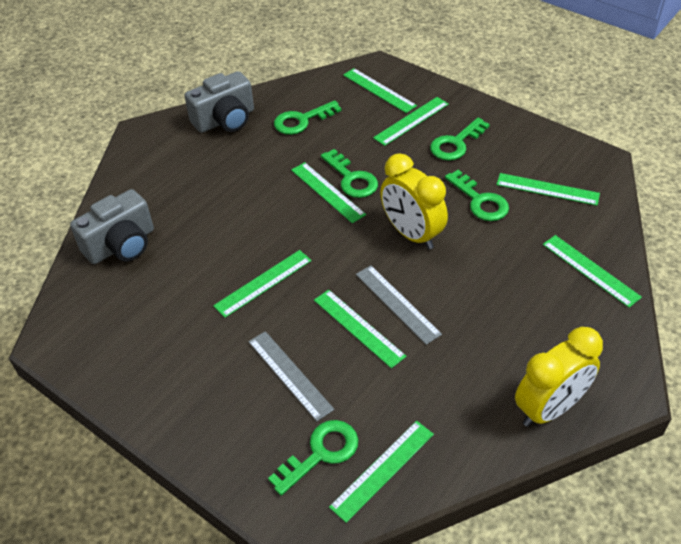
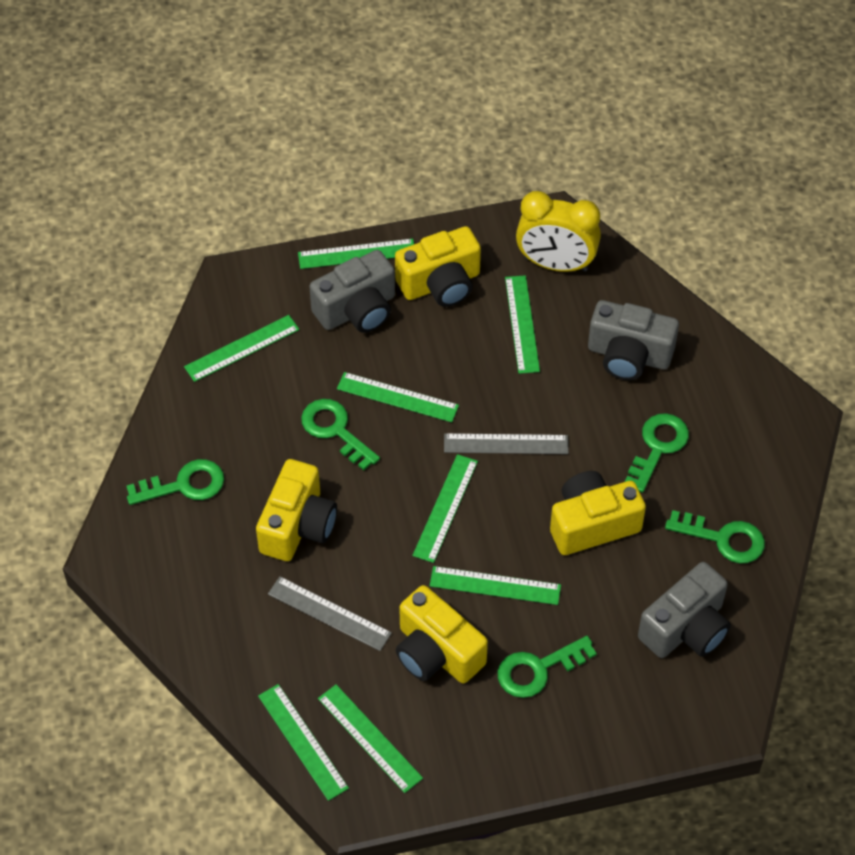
grey camera: 2 -> 3
yellow camera: 0 -> 4
yellow clock: 2 -> 1

